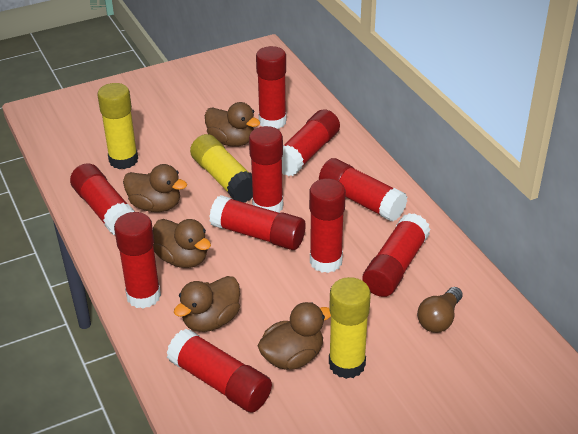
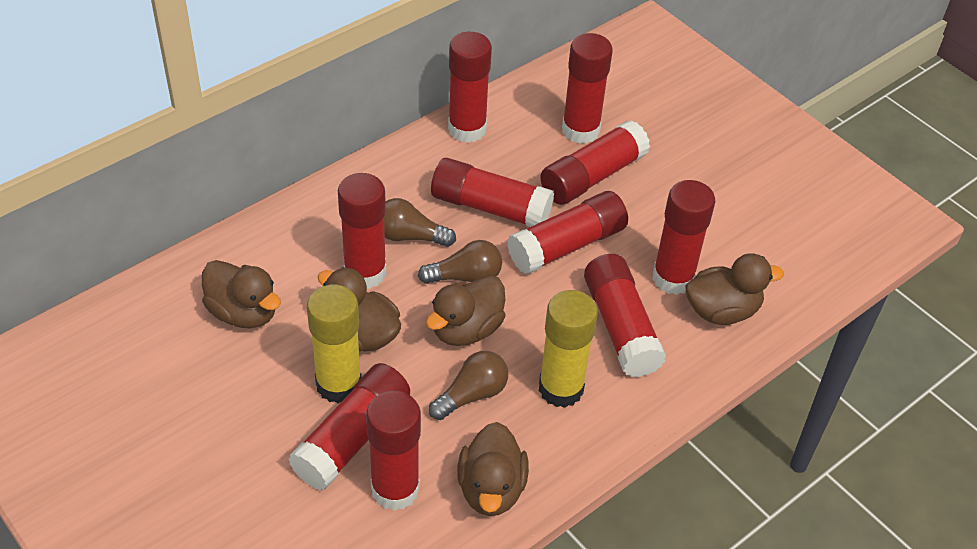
brown light bulb: 1 -> 3
yellow glue stick: 3 -> 2

